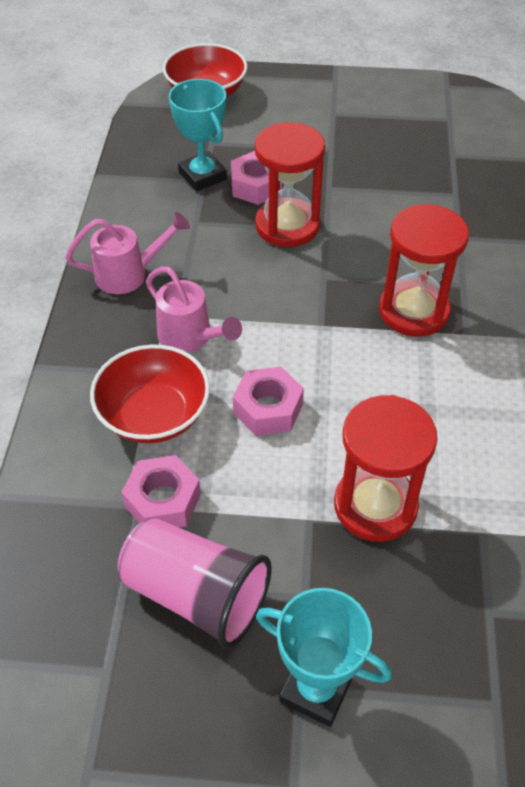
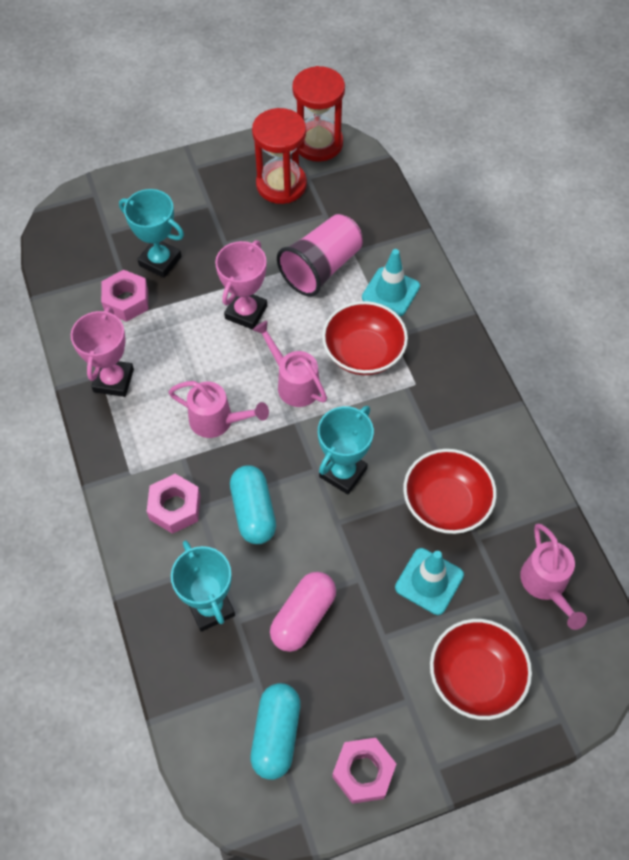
pink capsule: 0 -> 1
pink trophy: 0 -> 2
pink watering can: 2 -> 3
red bowl: 2 -> 3
red hourglass: 3 -> 2
turquoise capsule: 0 -> 2
turquoise traffic cone: 0 -> 2
turquoise trophy: 2 -> 3

